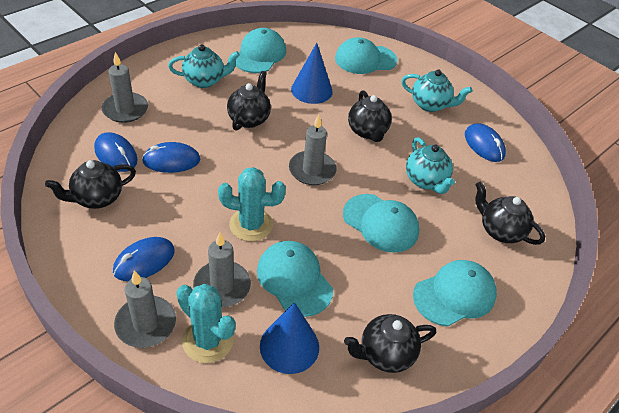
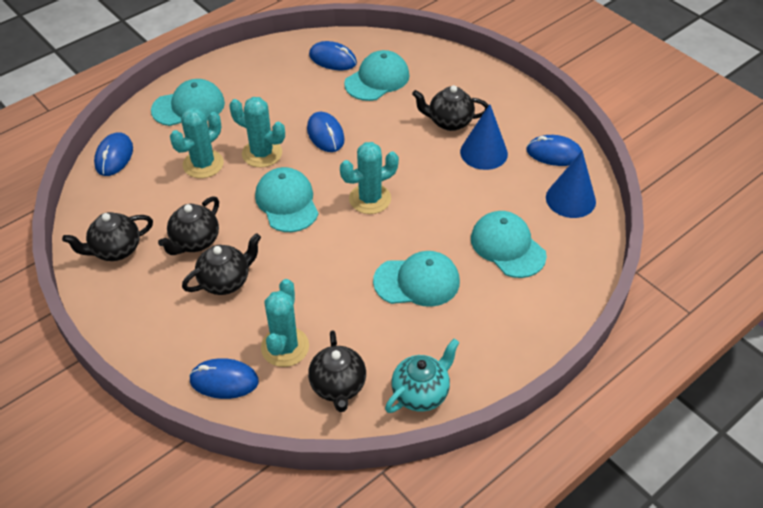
blue mouse: 4 -> 5
grey candle: 4 -> 0
turquoise cactus: 2 -> 4
turquoise teapot: 3 -> 1

